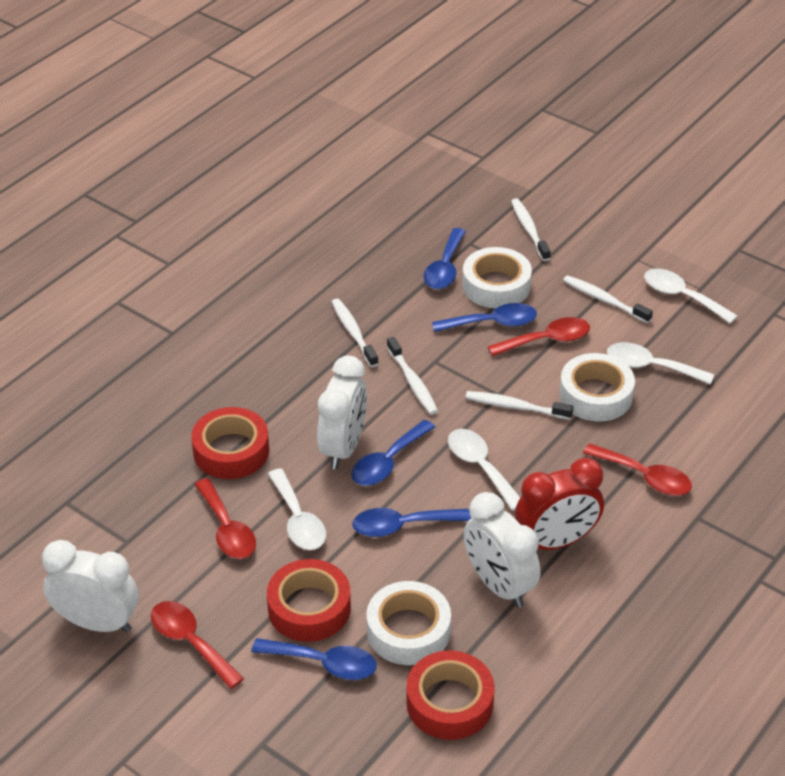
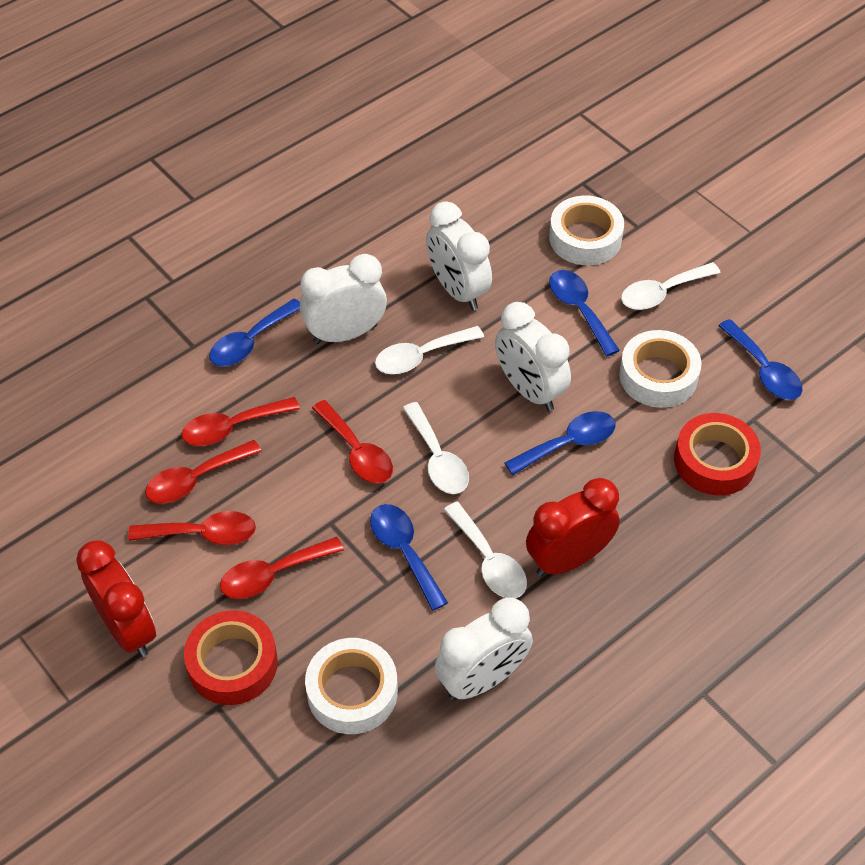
red clock: 1 -> 2
red spoon: 4 -> 5
red tape: 3 -> 2
white clock: 3 -> 4
white toothbrush: 5 -> 0

